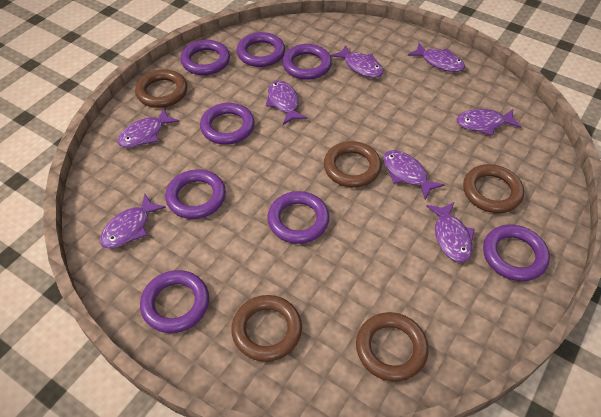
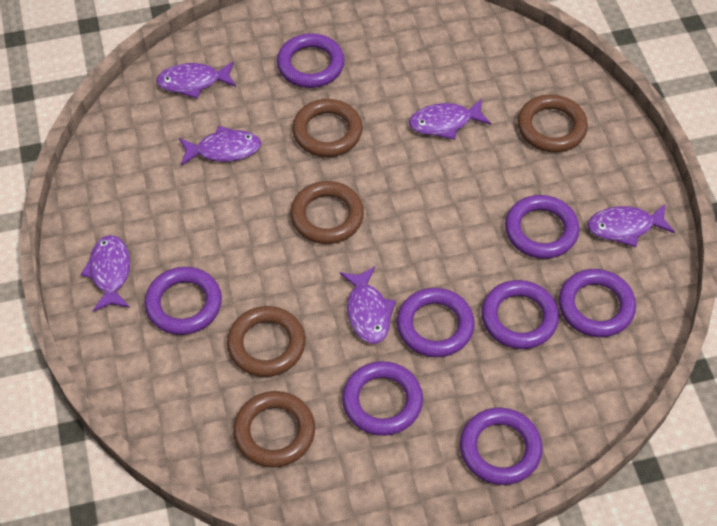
purple fish: 8 -> 6

